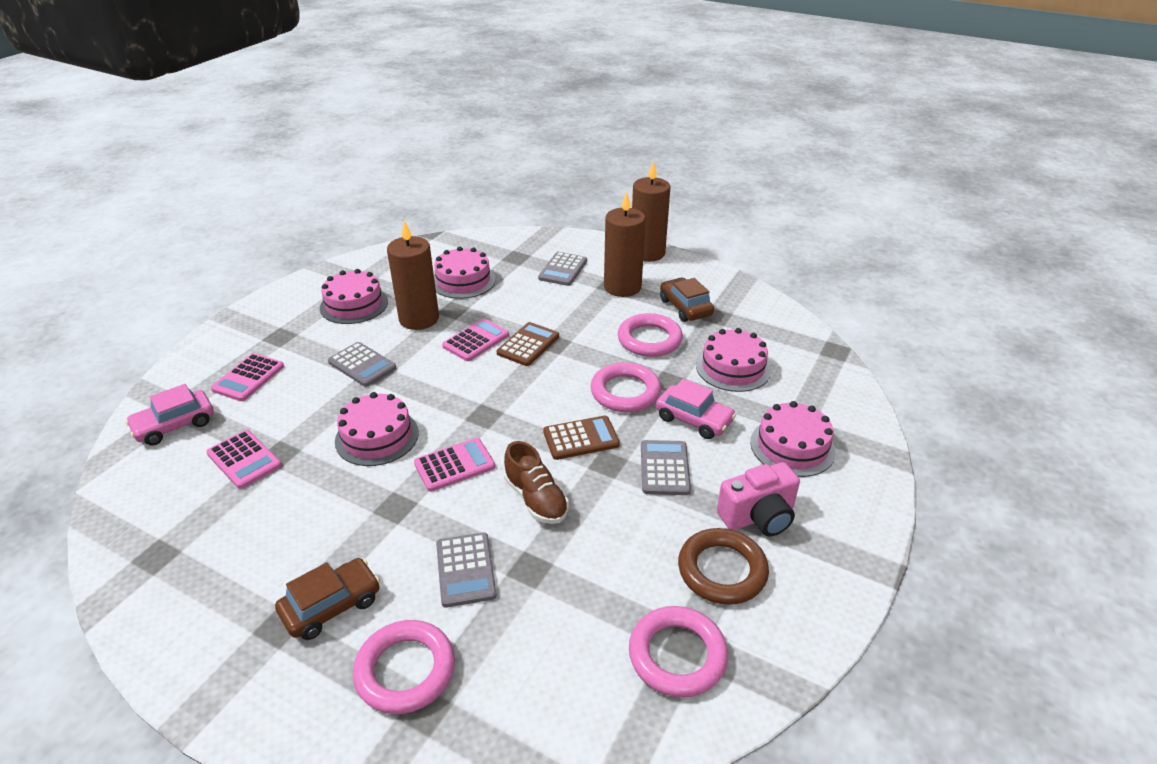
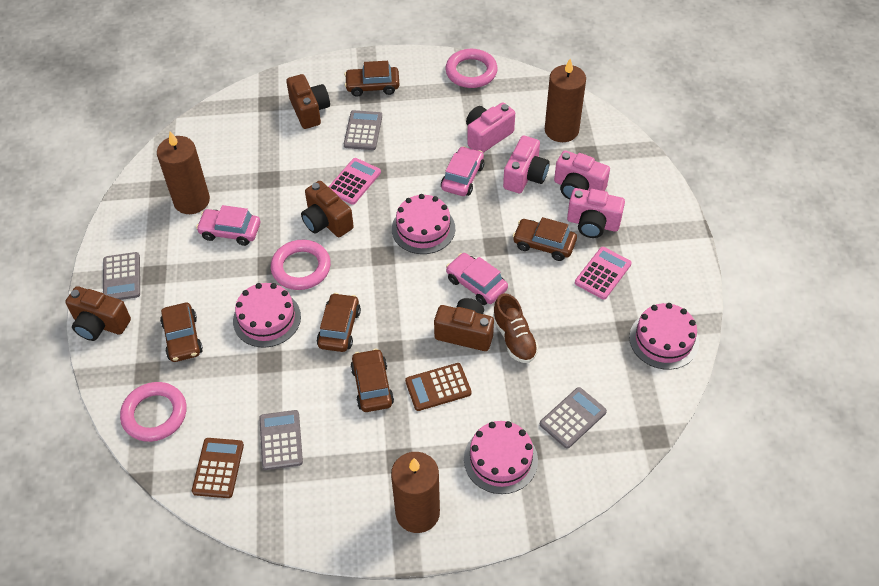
brown camera: 0 -> 4
brown car: 2 -> 5
brown ring: 1 -> 0
pink cake: 5 -> 4
pink calculator: 4 -> 2
pink camera: 1 -> 4
pink car: 2 -> 3
pink ring: 4 -> 3

